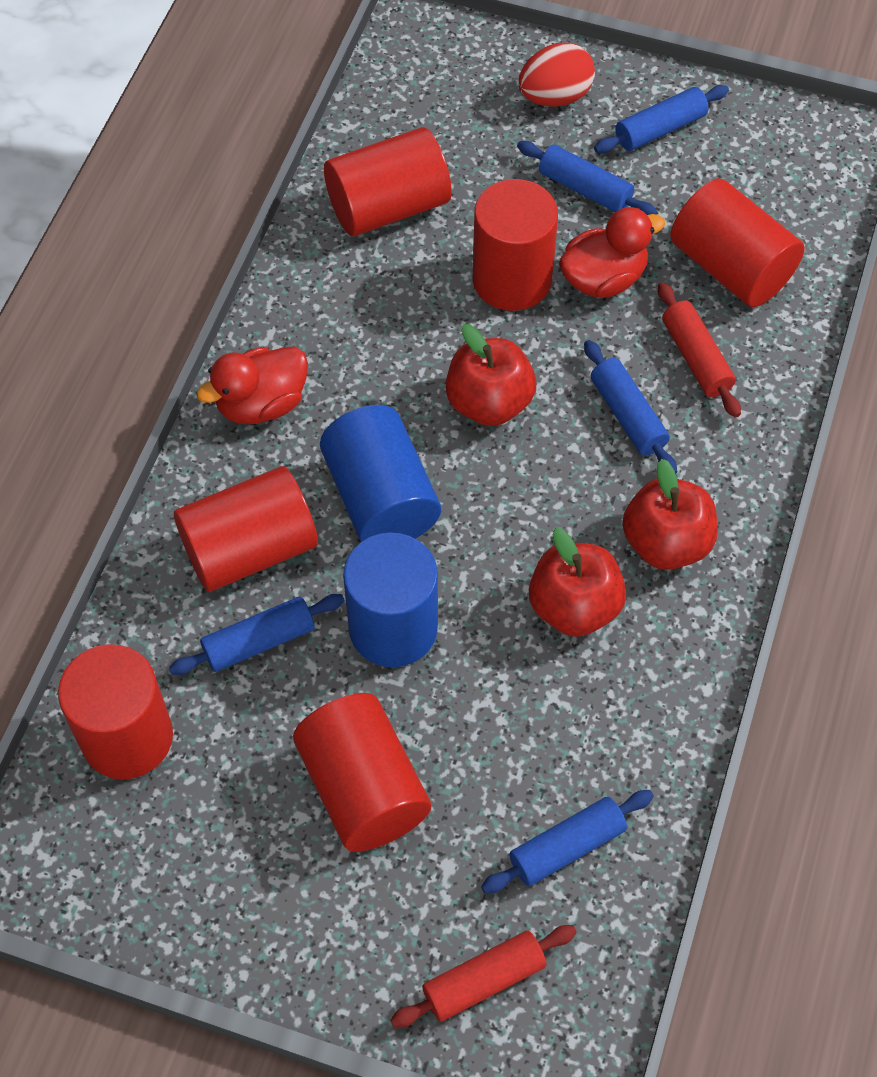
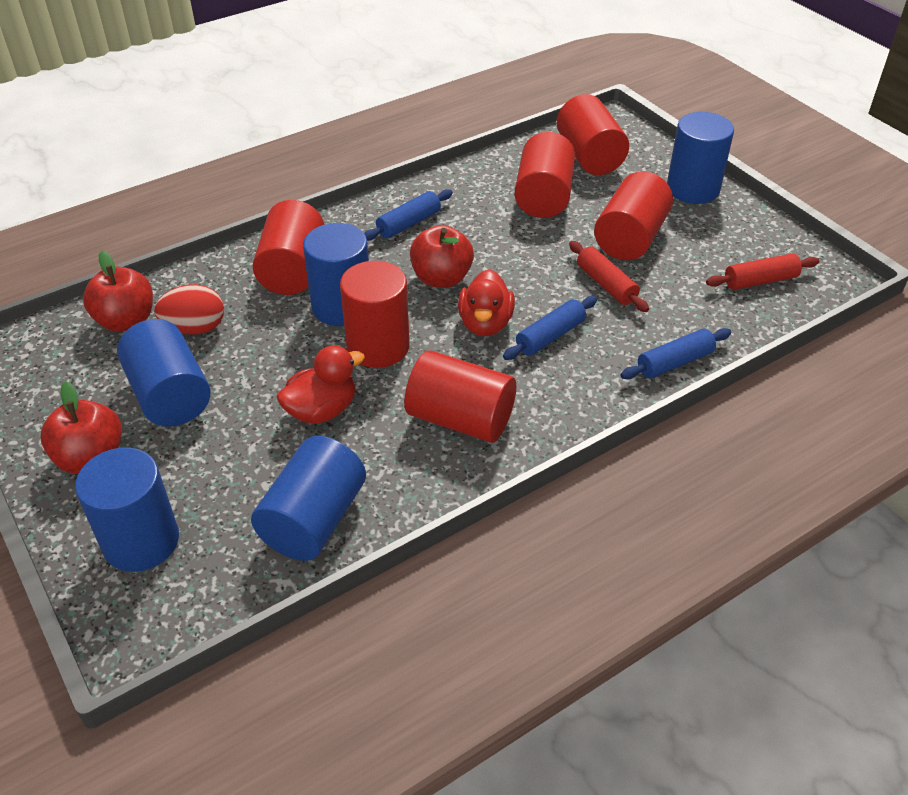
blue cylinder: 2 -> 5
blue rolling pin: 5 -> 3

